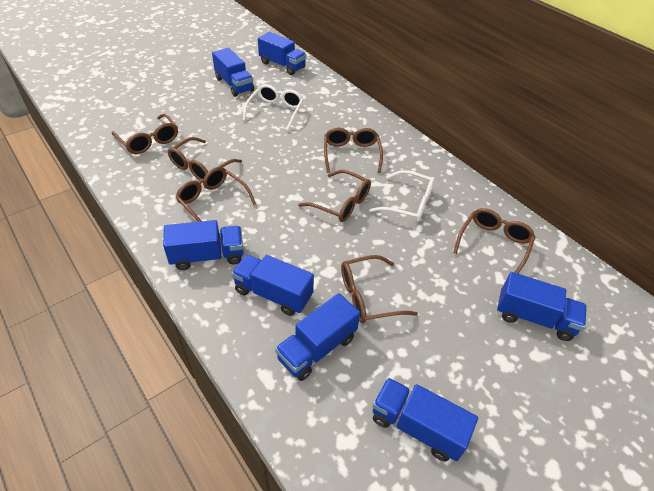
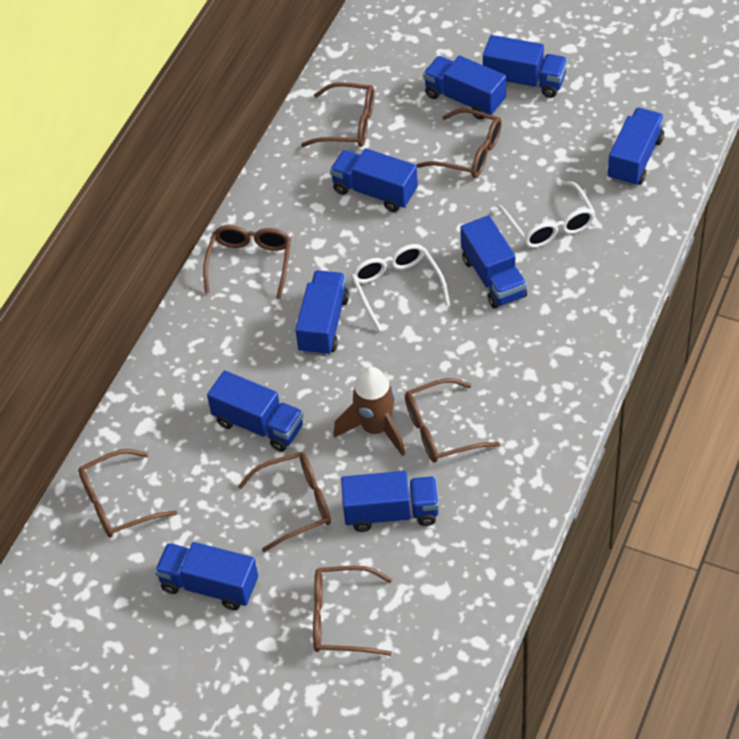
blue truck: 7 -> 9
brown rocket: 0 -> 1

